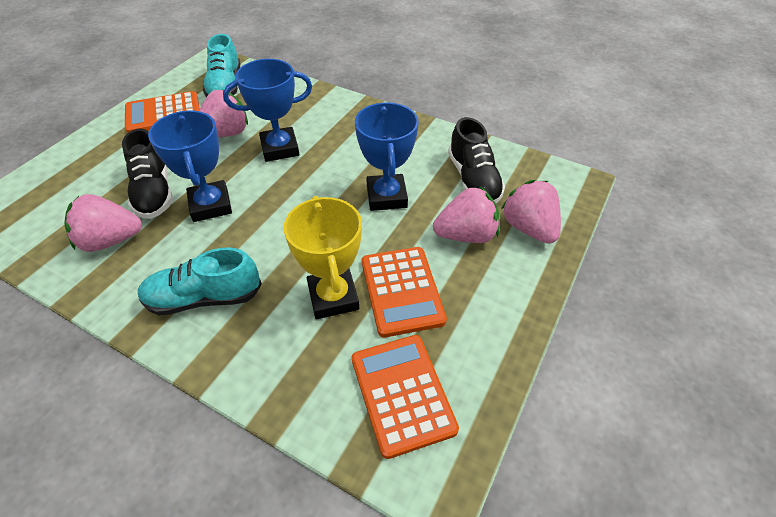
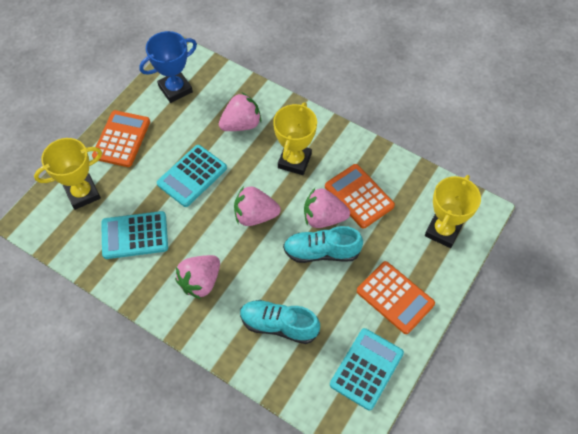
black shoe: 2 -> 0
blue trophy: 3 -> 1
turquoise calculator: 0 -> 3
yellow trophy: 1 -> 3

